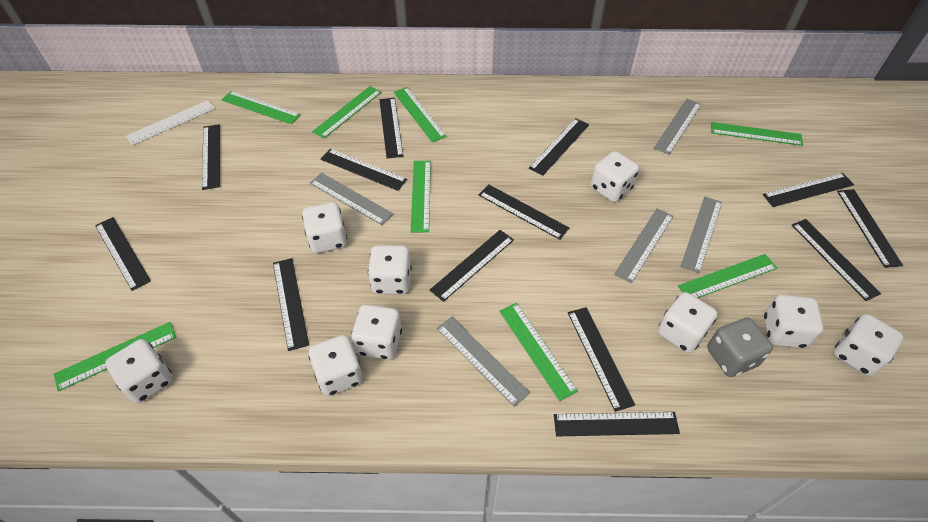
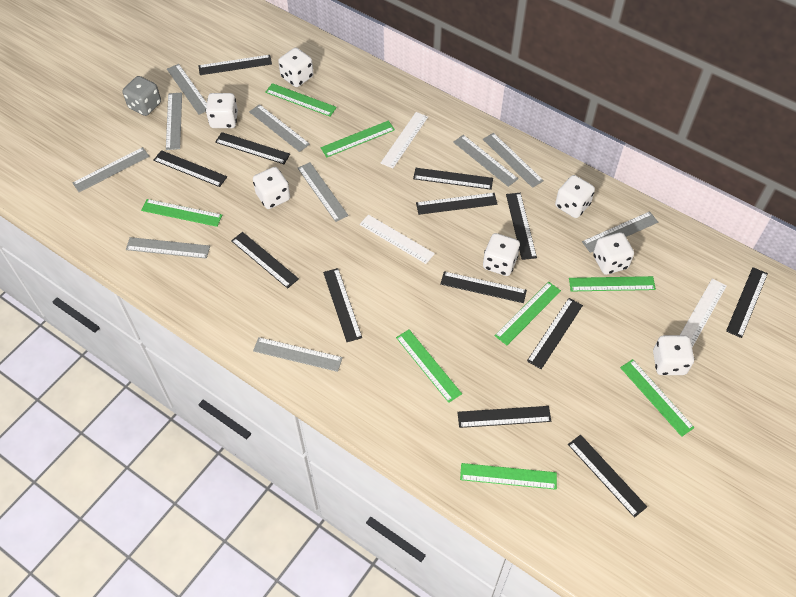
grey ruler: 5 -> 10
white dice: 9 -> 7
white ruler: 1 -> 3

